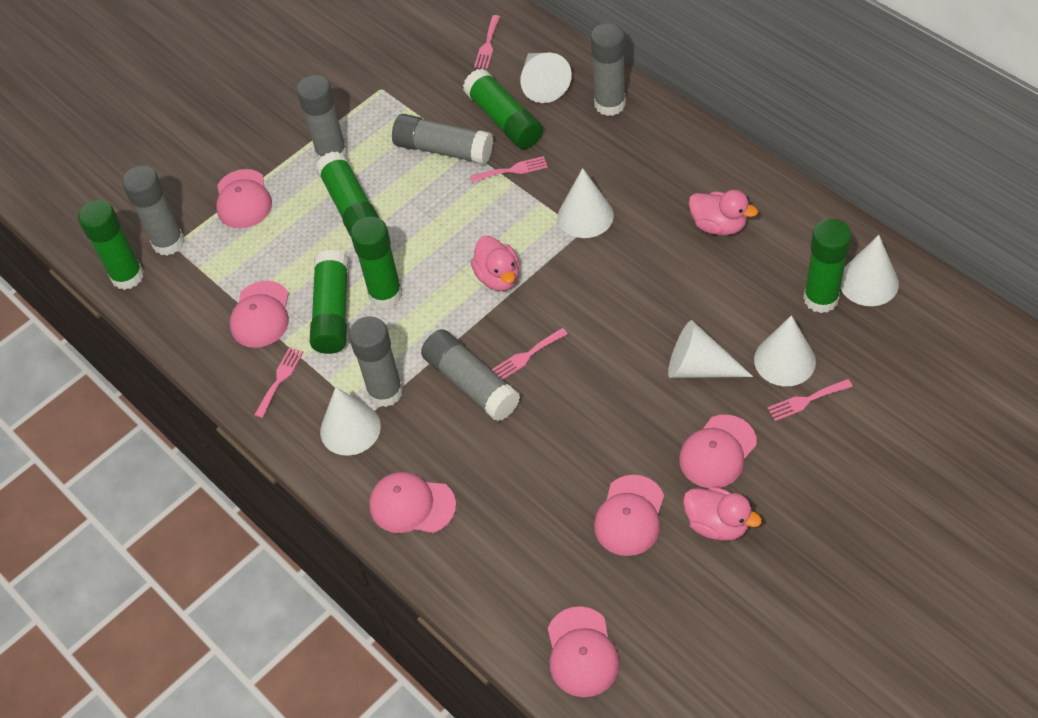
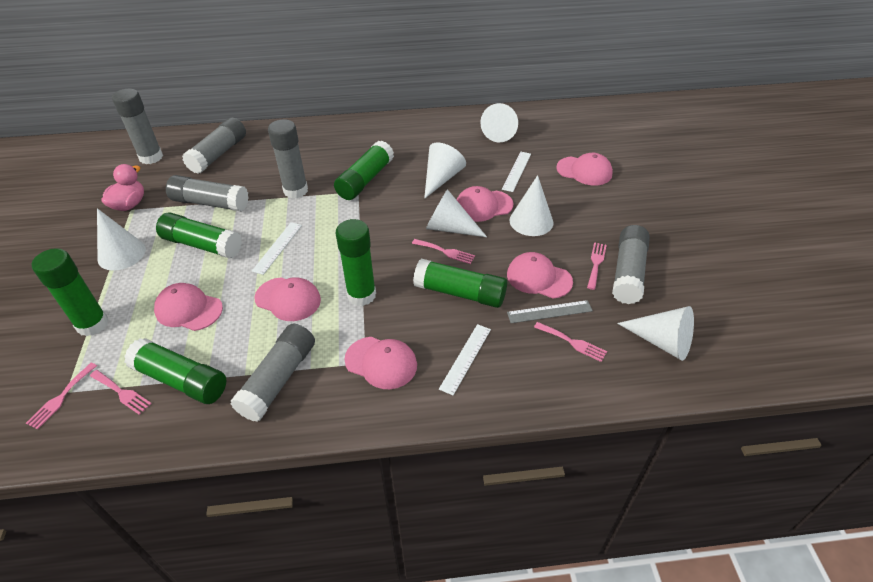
grey ruler: 0 -> 1
pink duck: 3 -> 1
white ruler: 0 -> 3

